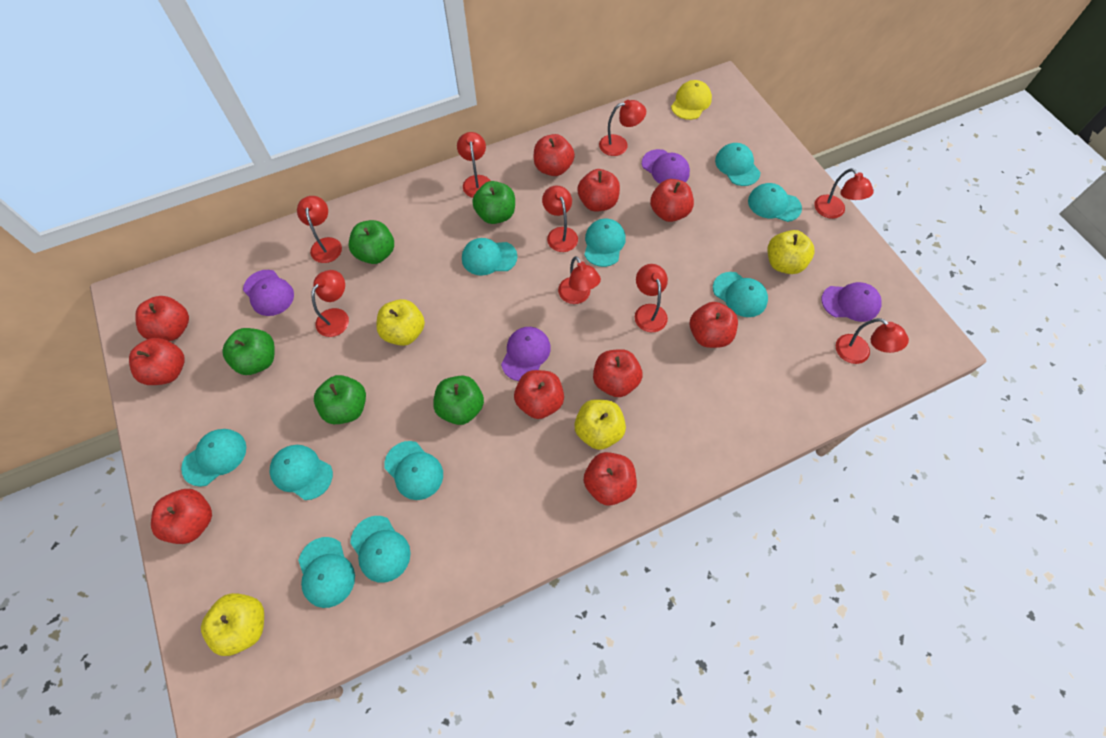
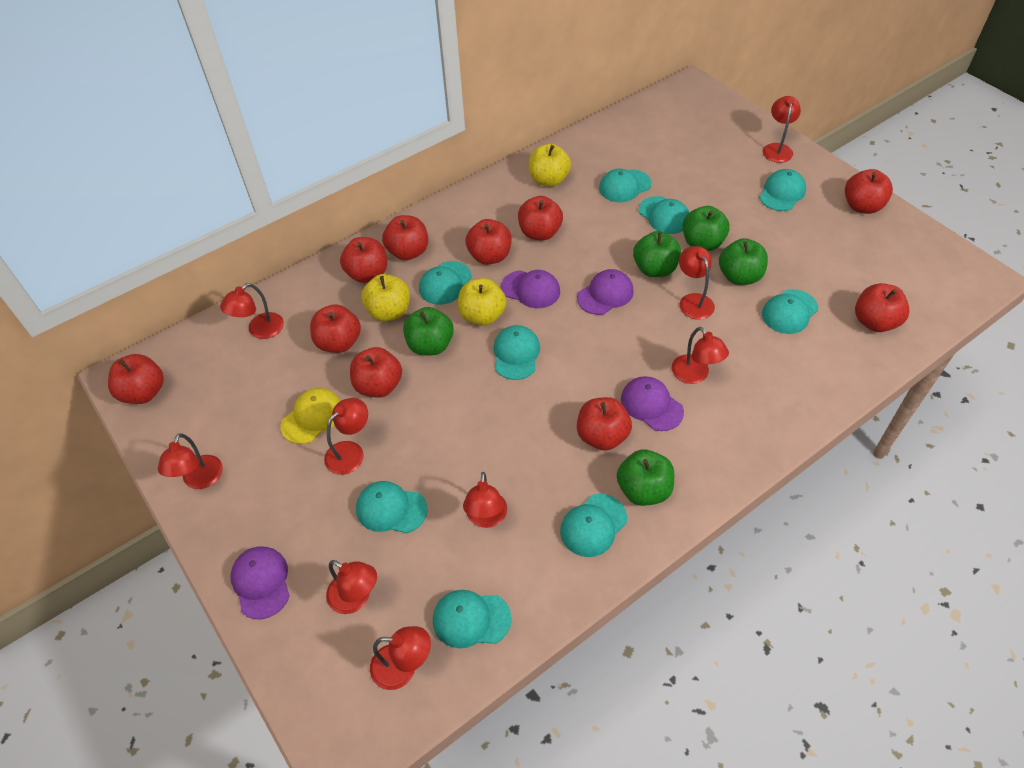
turquoise cap: 10 -> 9
yellow apple: 4 -> 3

